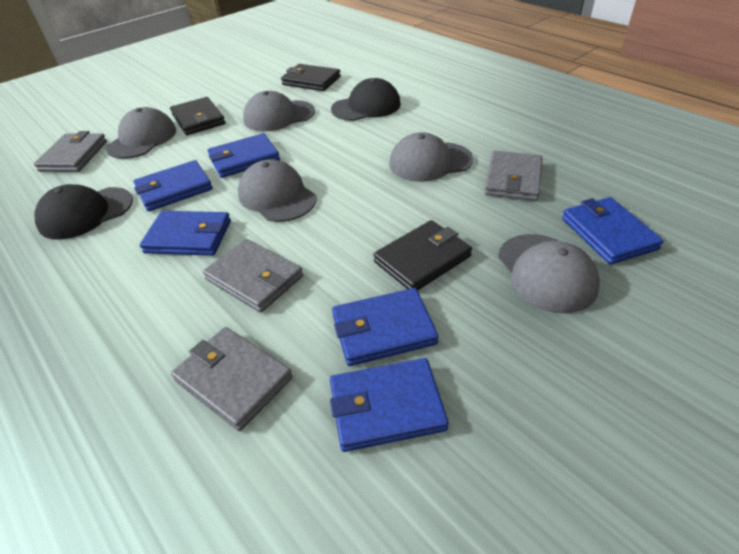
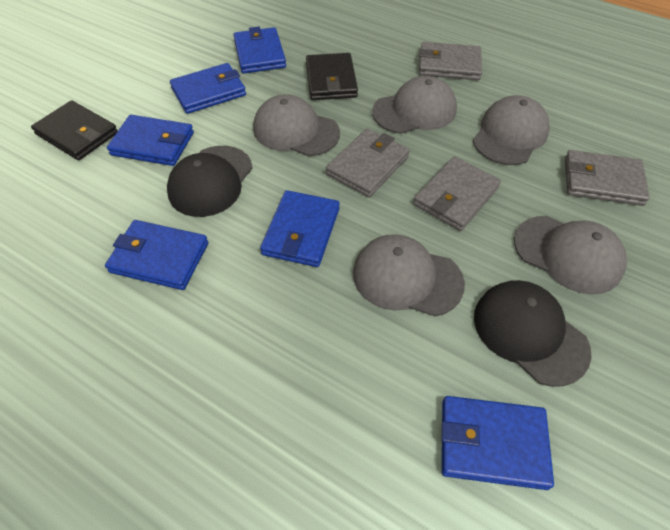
black wallet: 3 -> 2

